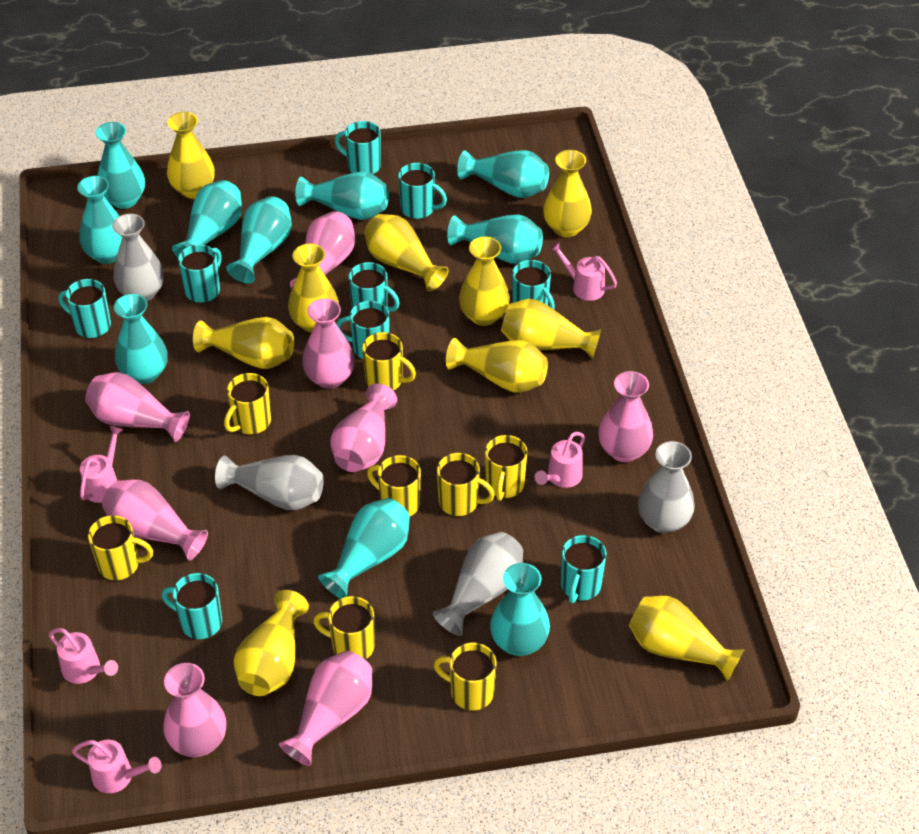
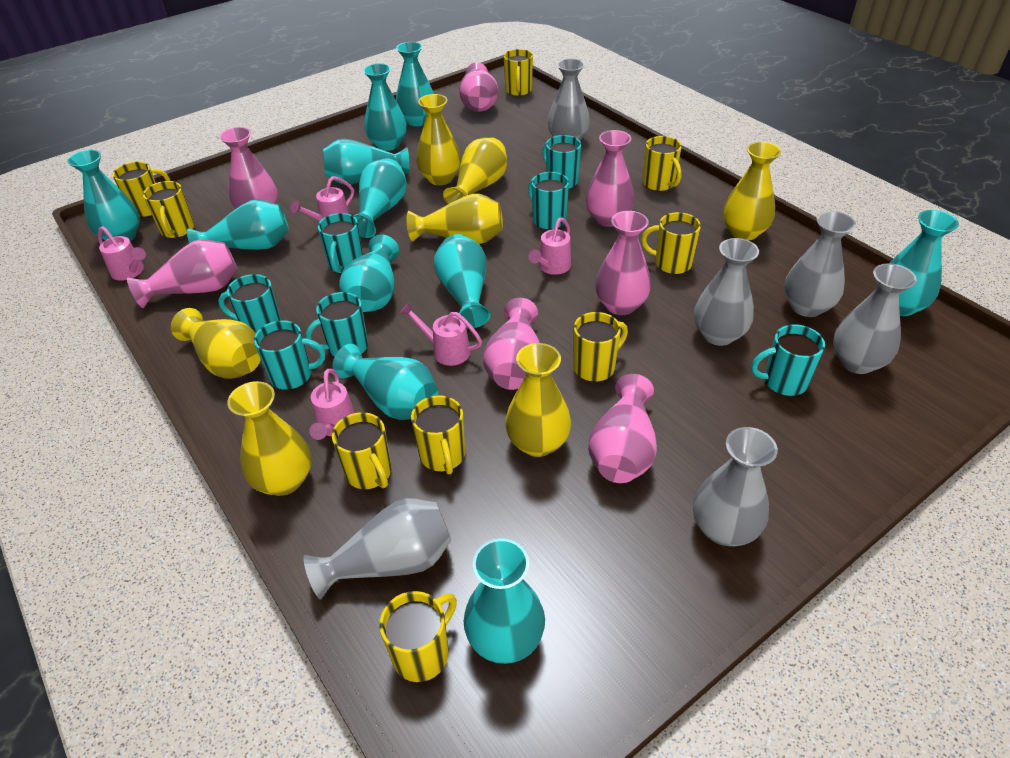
grey vase: 4 -> 6
pink vase: 8 -> 7
turquoise mug: 9 -> 7
turquoise vase: 10 -> 11
yellow mug: 8 -> 9
yellow vase: 10 -> 7

